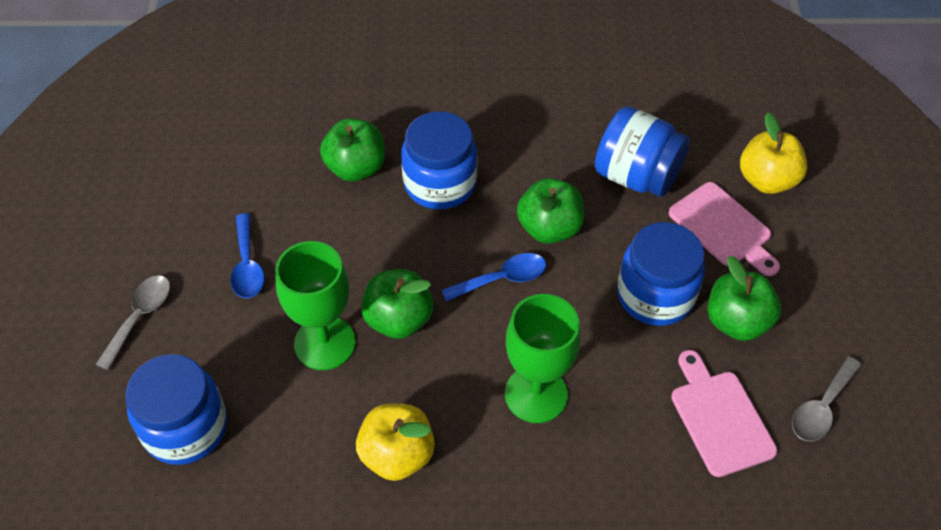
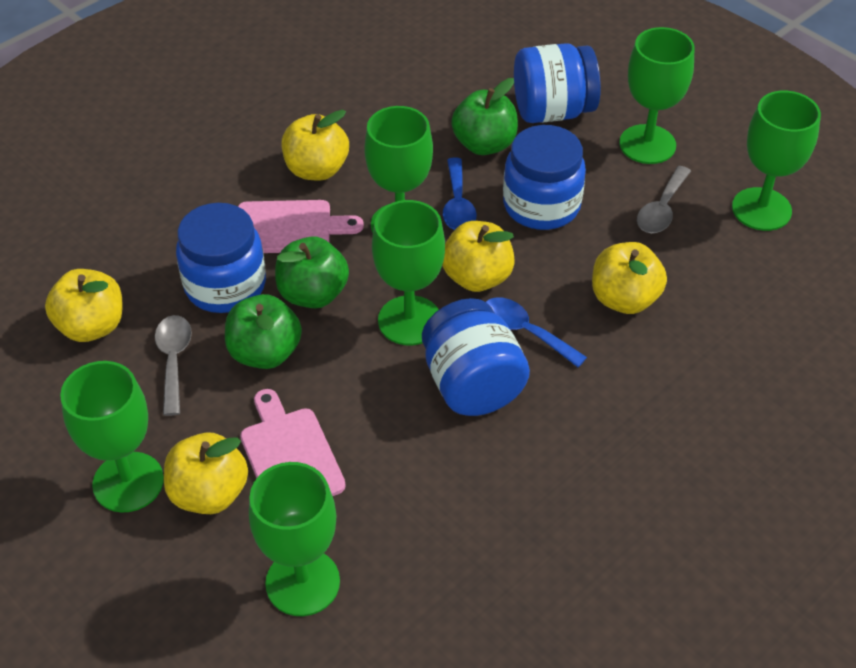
green apple: 4 -> 3
green goblet: 2 -> 6
yellow apple: 2 -> 5

